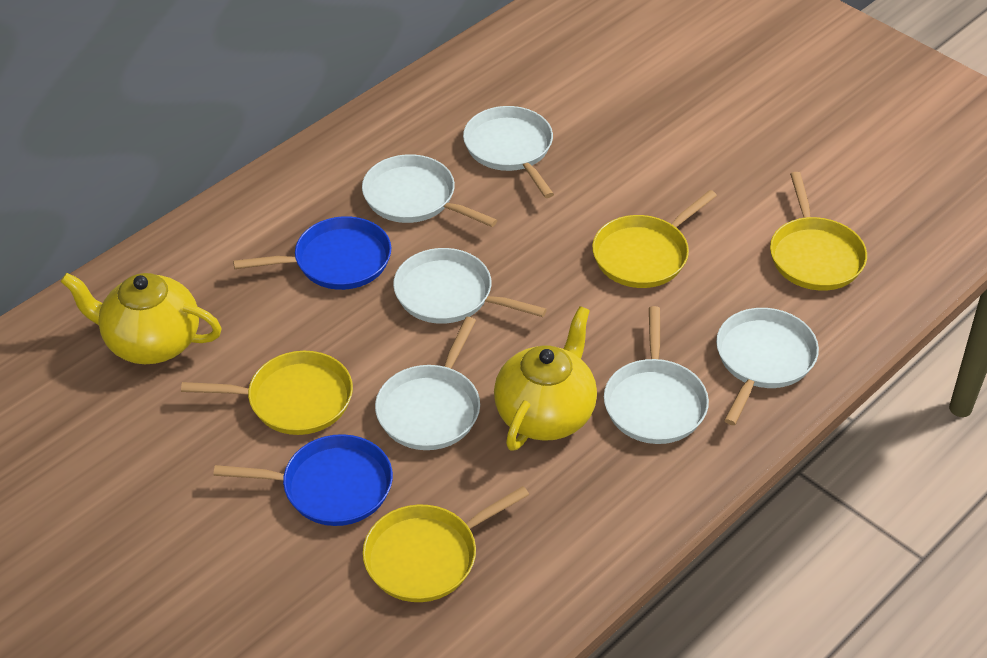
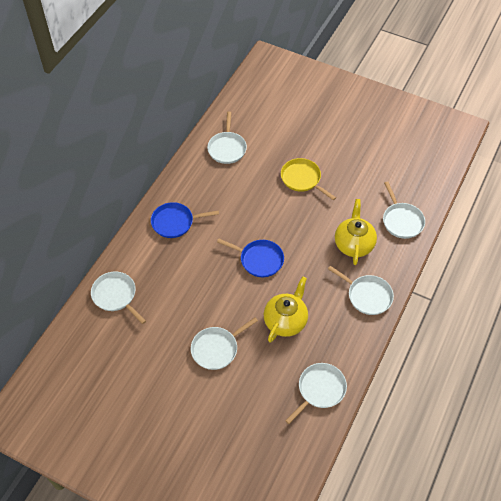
yellow pan: 4 -> 1

